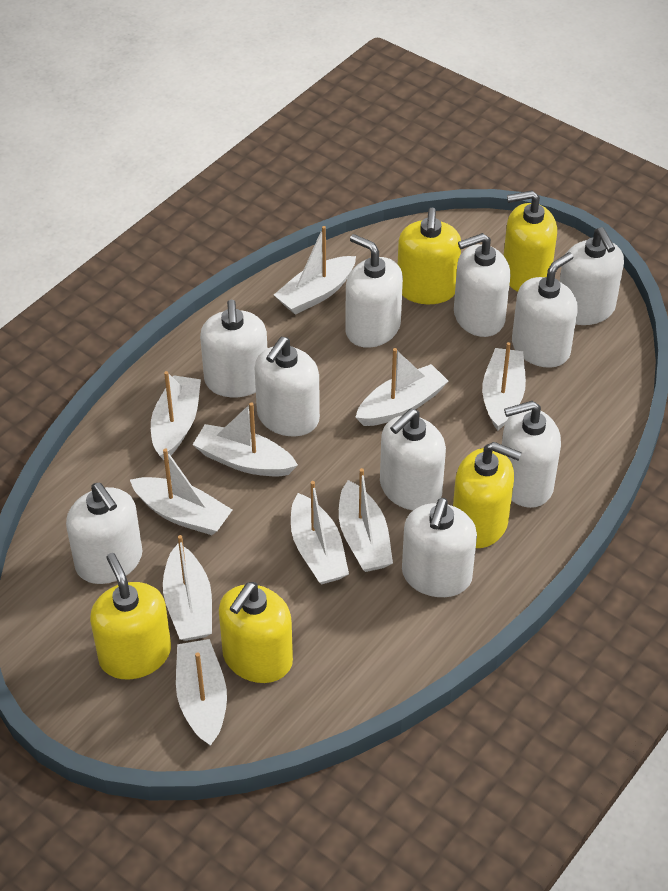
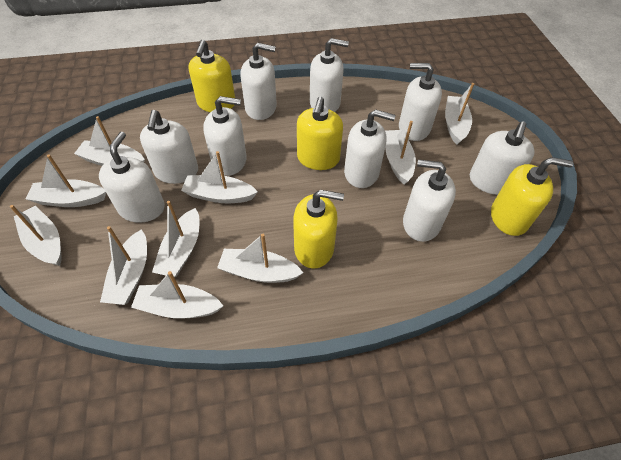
white soap dispenser: 10 -> 9
yellow soap dispenser: 5 -> 4

